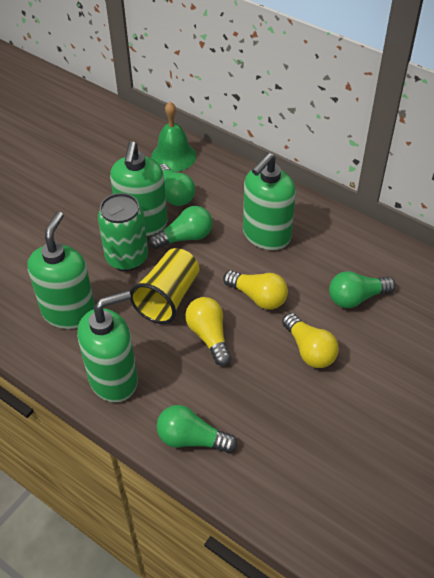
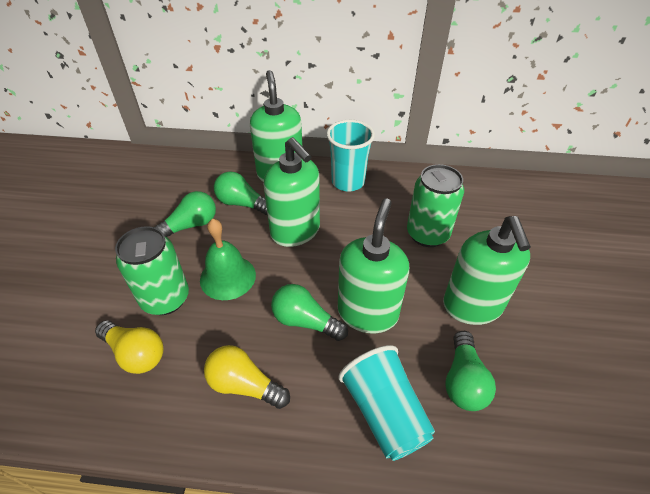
green can: 1 -> 2
turquoise cup: 0 -> 2
yellow cup: 1 -> 0
yellow light bulb: 3 -> 2

